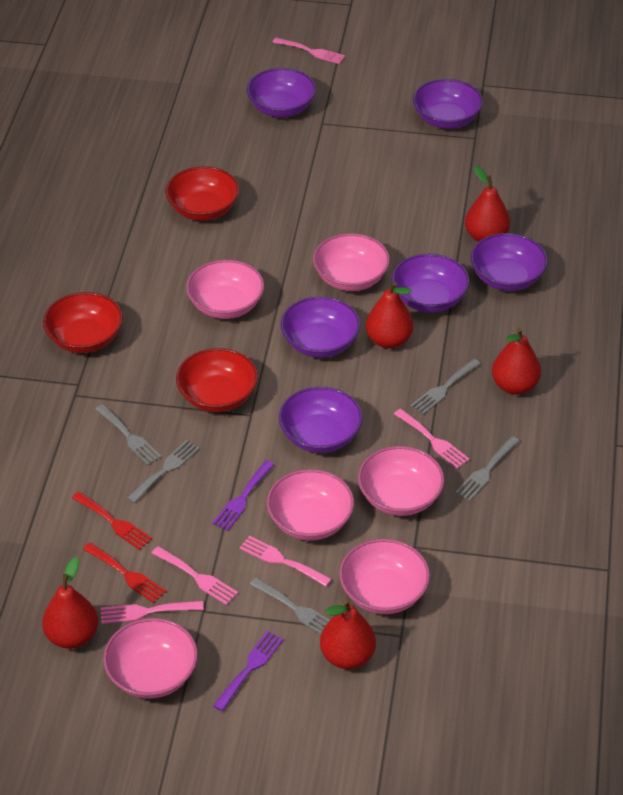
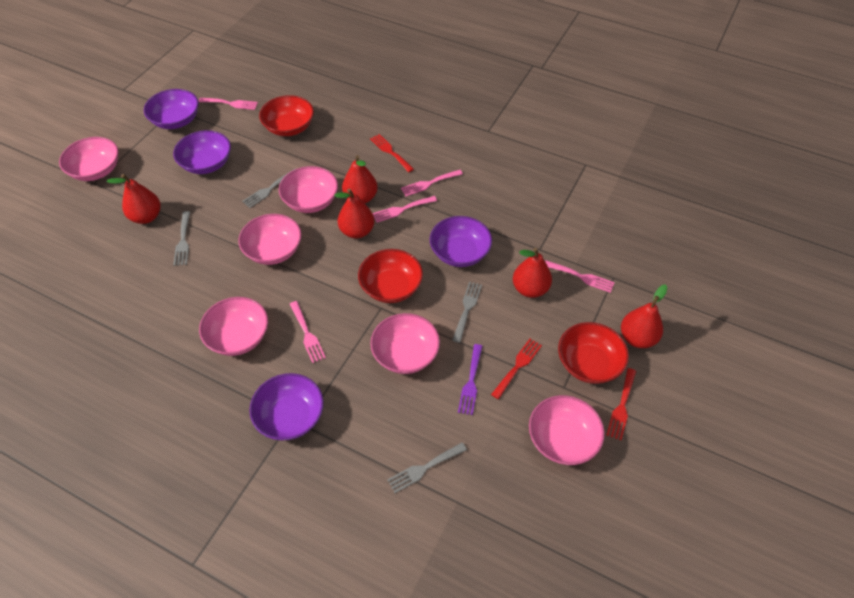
grey fork: 5 -> 4
purple bowl: 6 -> 4
purple fork: 2 -> 1
red fork: 2 -> 3

